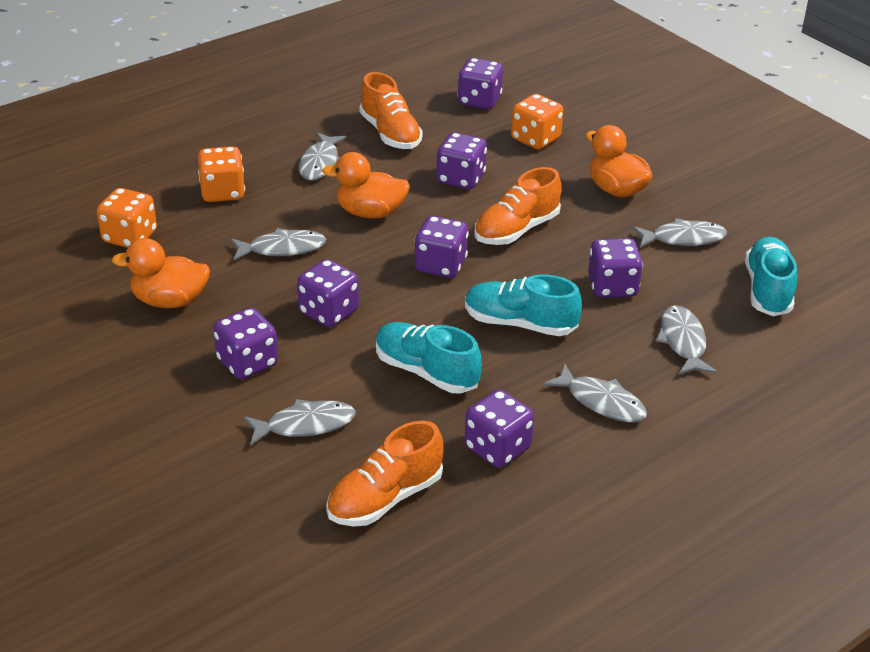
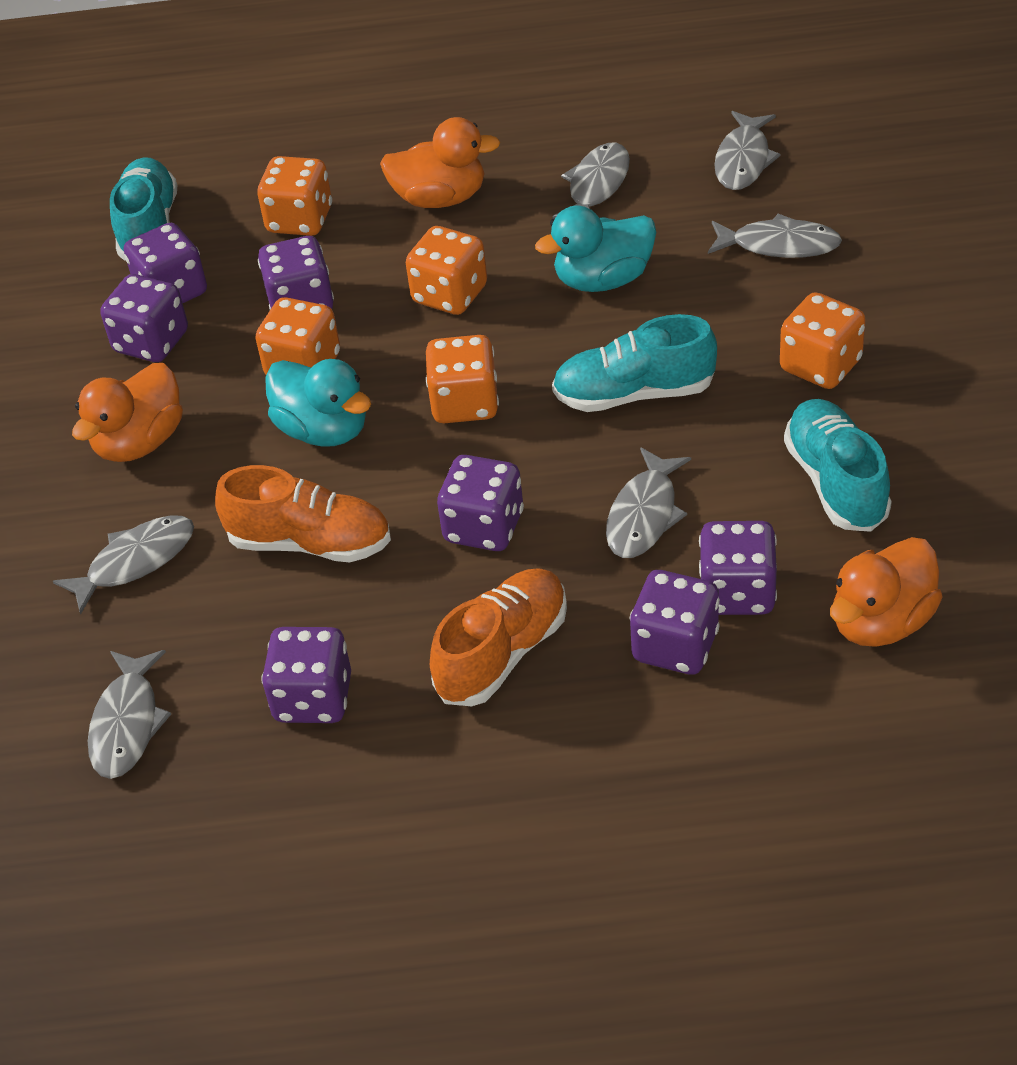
orange dice: 3 -> 5
orange shoe: 3 -> 2
turquoise duck: 0 -> 2

